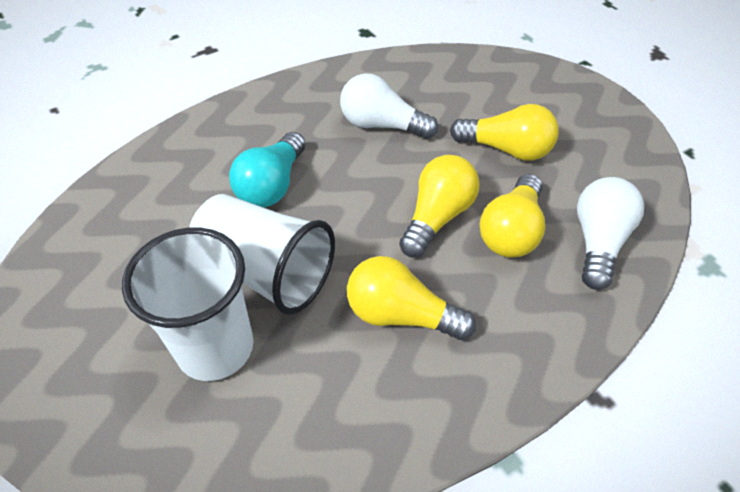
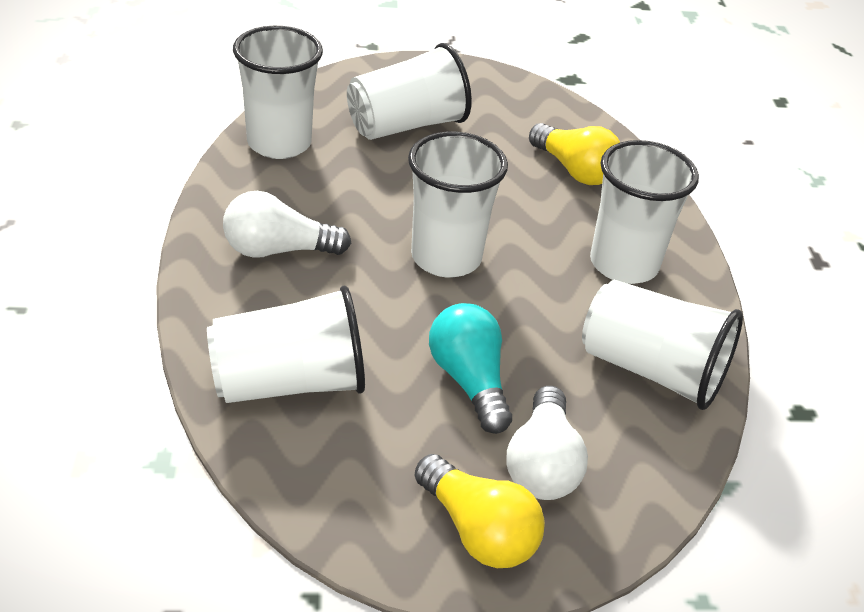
white cup: 2 -> 6
yellow light bulb: 4 -> 2

